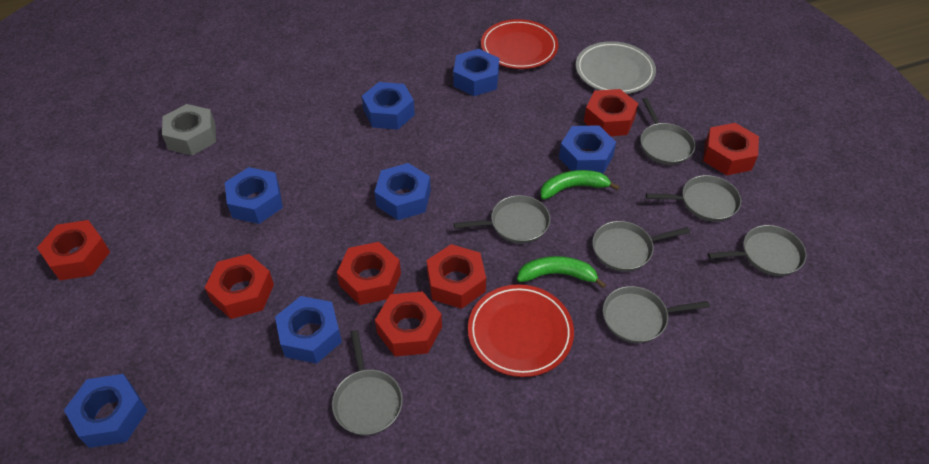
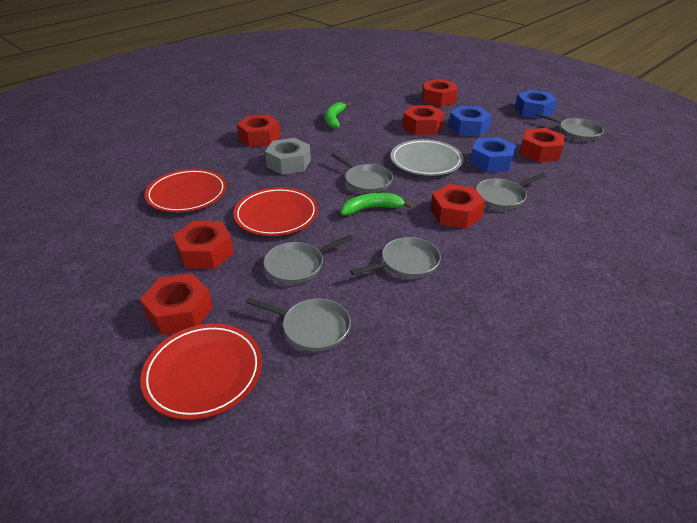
blue nut: 7 -> 3
grey pan: 7 -> 6
red plate: 2 -> 3

